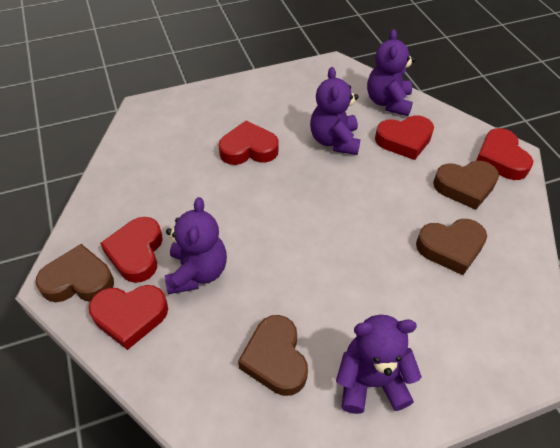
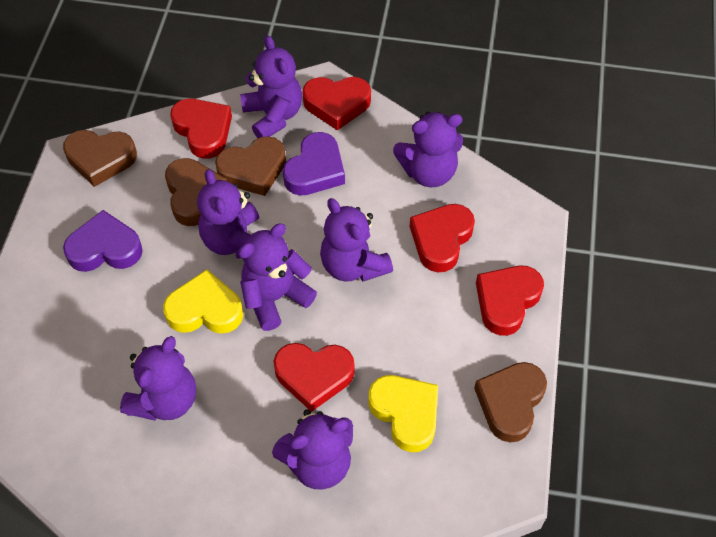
purple heart: 0 -> 2
purple teddy bear: 4 -> 7
yellow heart: 0 -> 2

